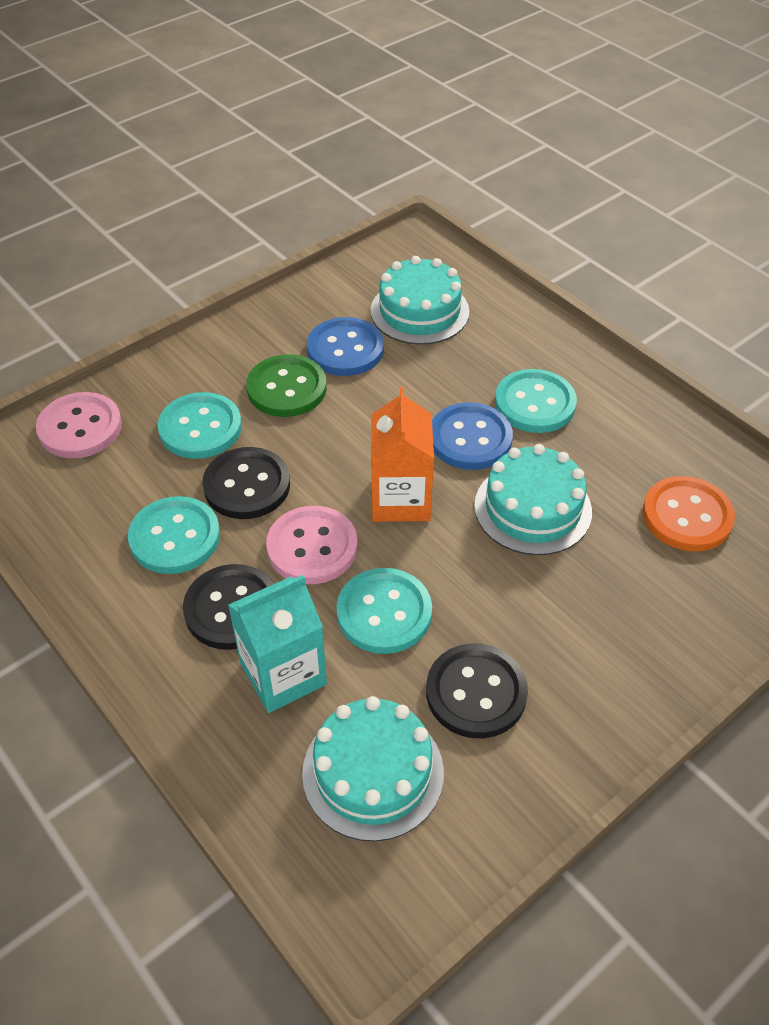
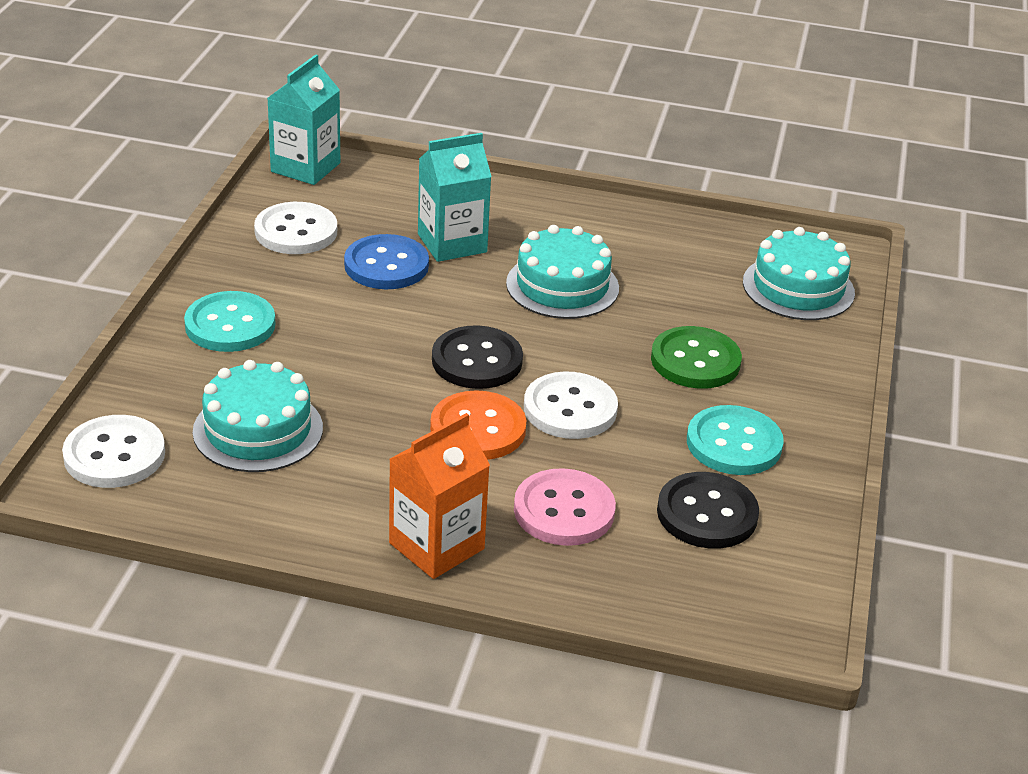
black button: 3 -> 2
blue button: 2 -> 1
pink button: 2 -> 1
turquoise button: 4 -> 2
turquoise carton: 1 -> 2
white button: 0 -> 3

